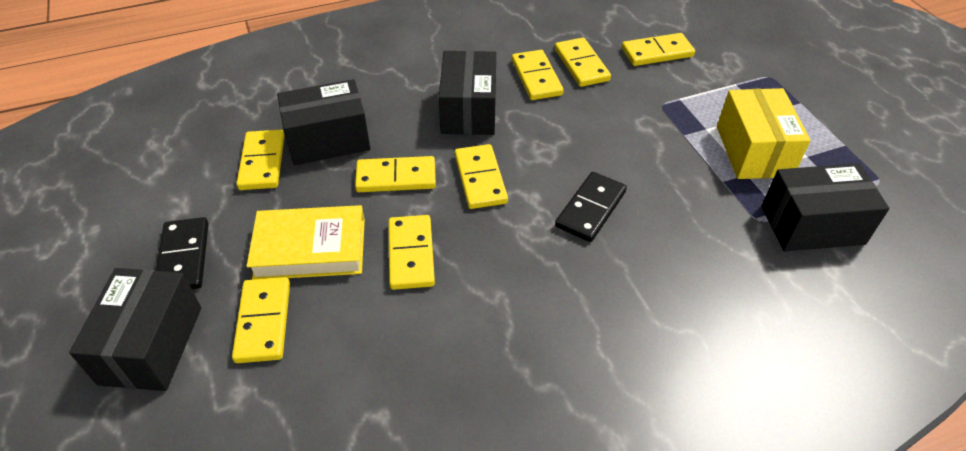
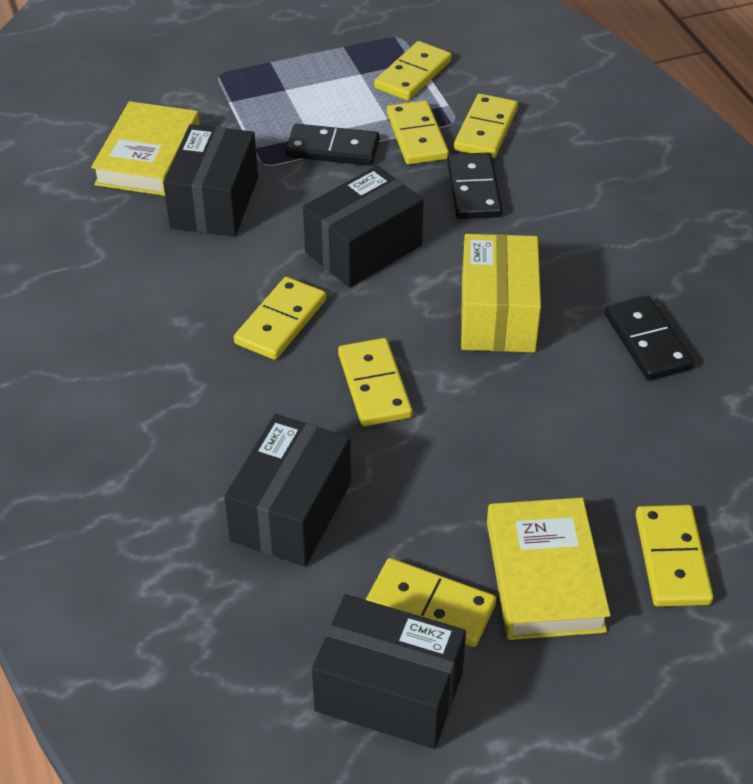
black domino: 2 -> 3
yellow book: 1 -> 2
yellow domino: 8 -> 7

